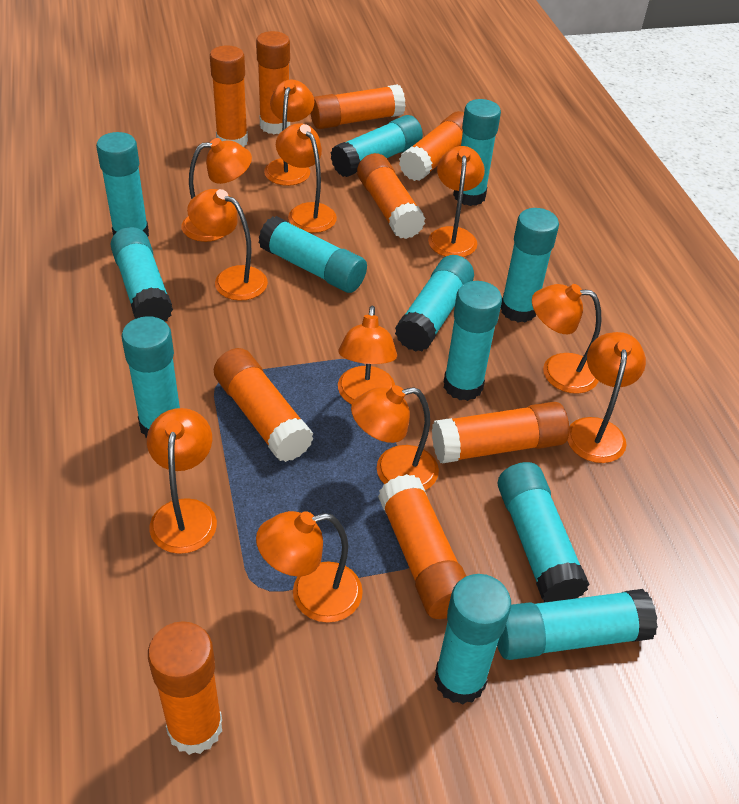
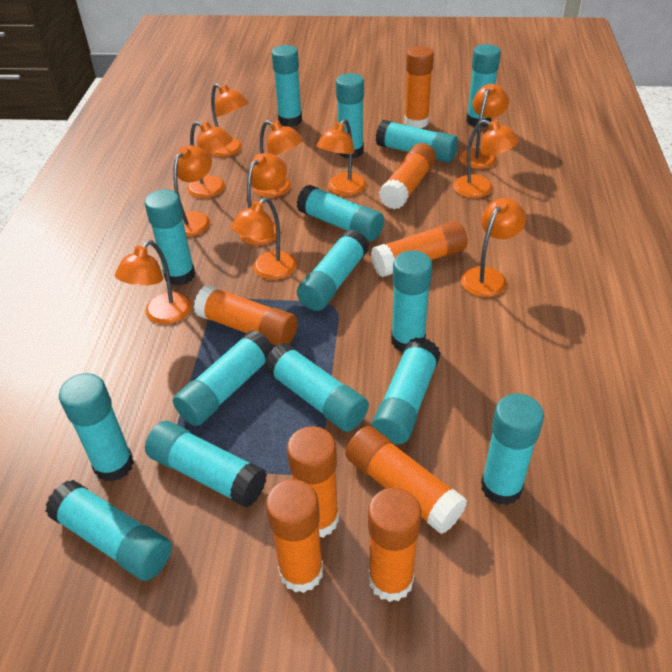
orange glue stick: 9 -> 8
turquoise glue stick: 12 -> 15

